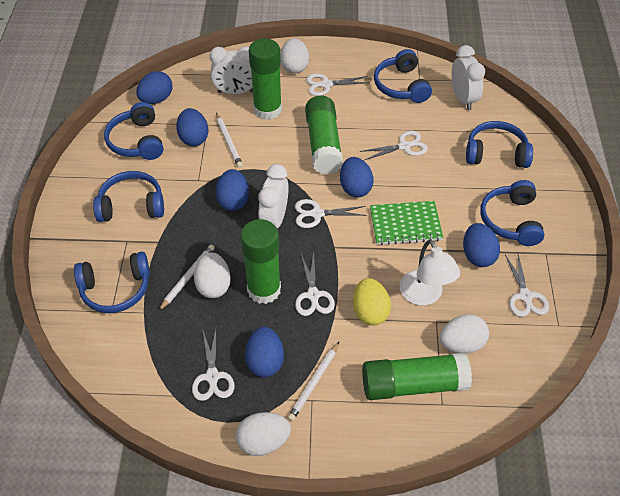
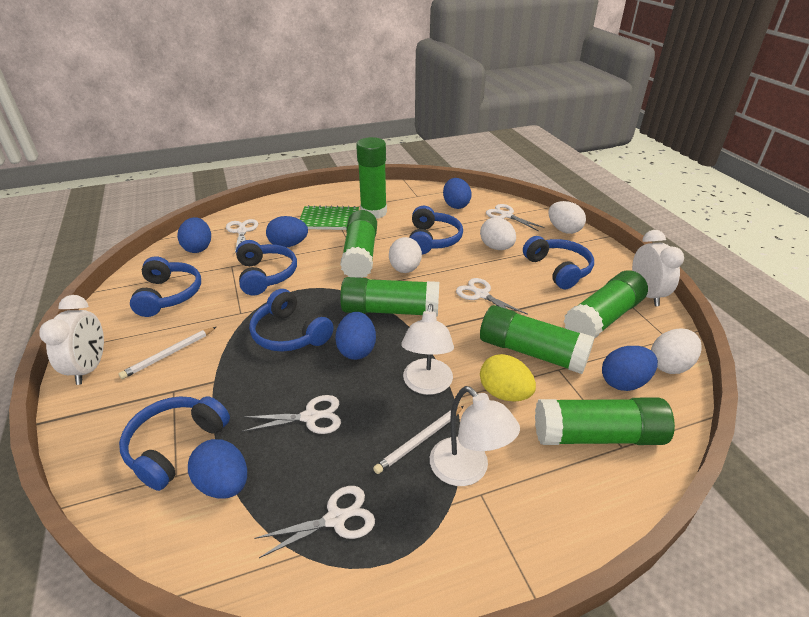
green glue stick: 4 -> 6
white clock: 3 -> 2
white lamp: 1 -> 2
white pencil: 3 -> 2
white scissors: 6 -> 5

